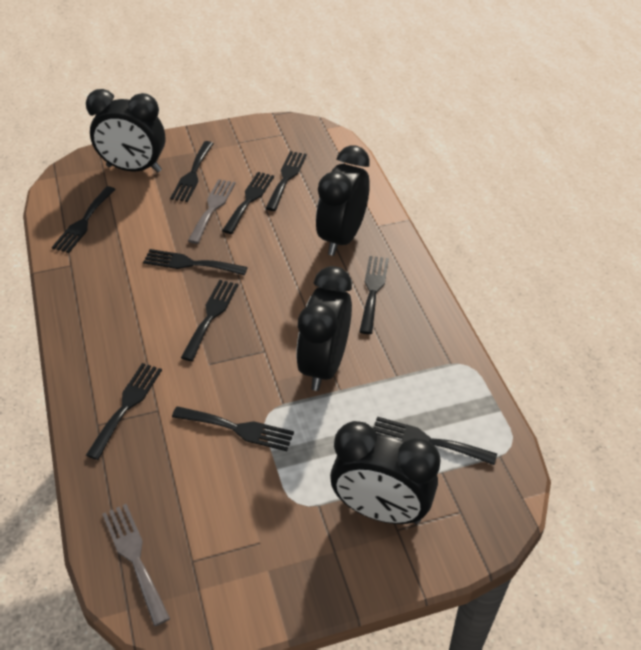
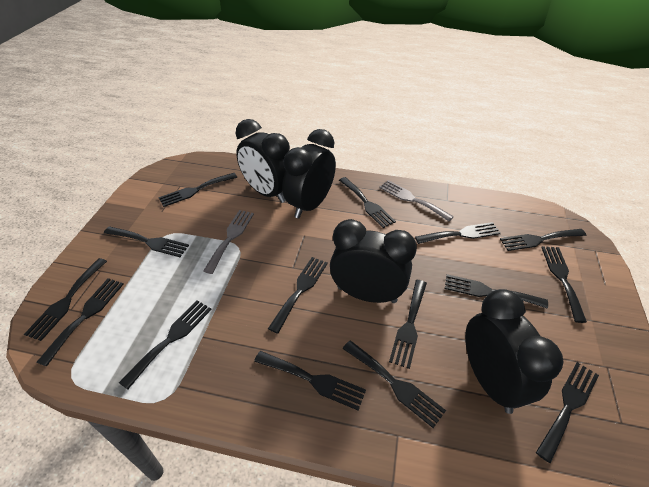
black fork: 10 -> 15

